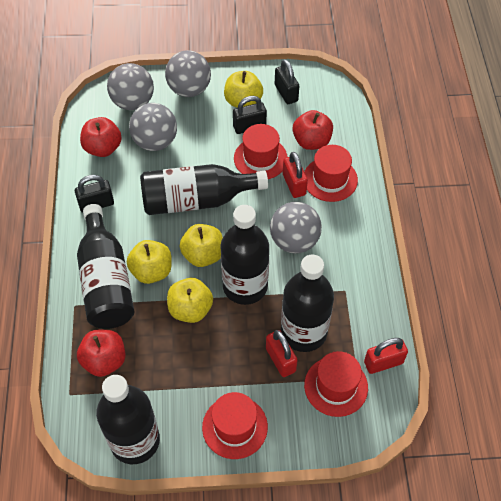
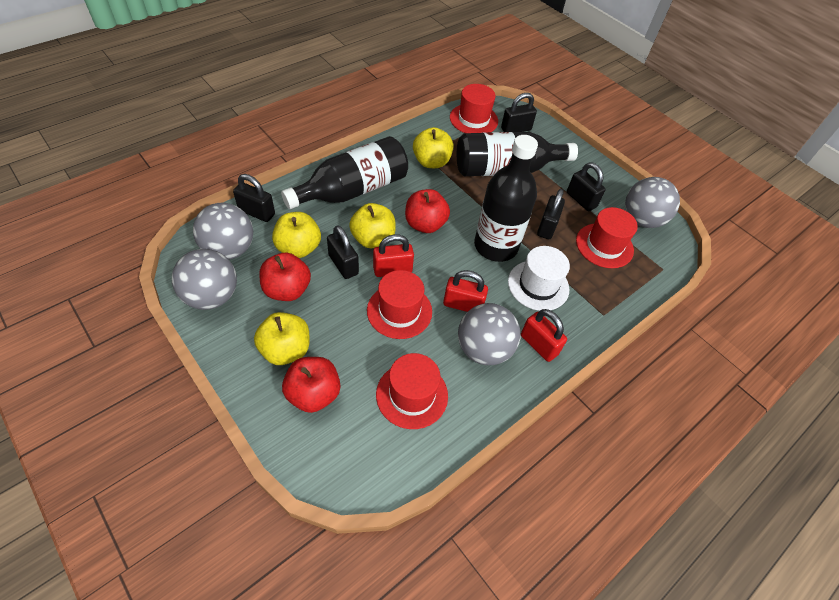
black bottle: 5 -> 3
black padlock: 3 -> 5
white hat: 0 -> 1

